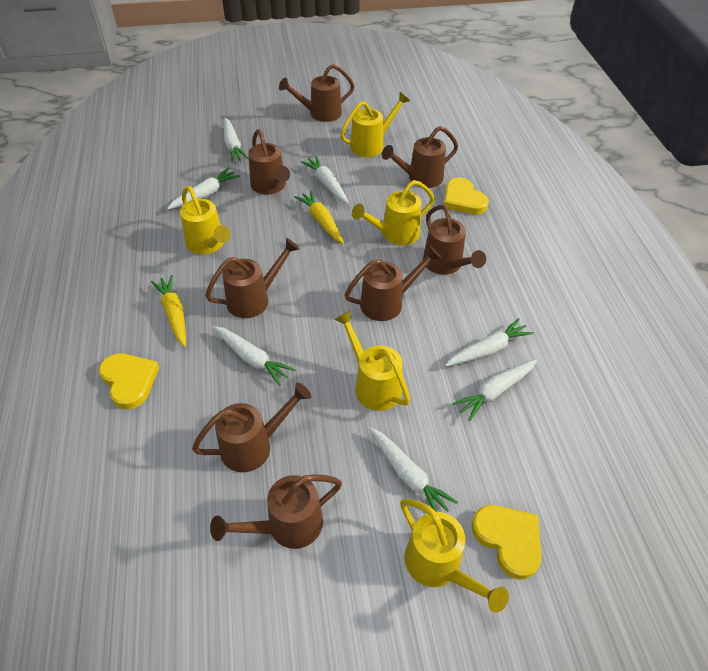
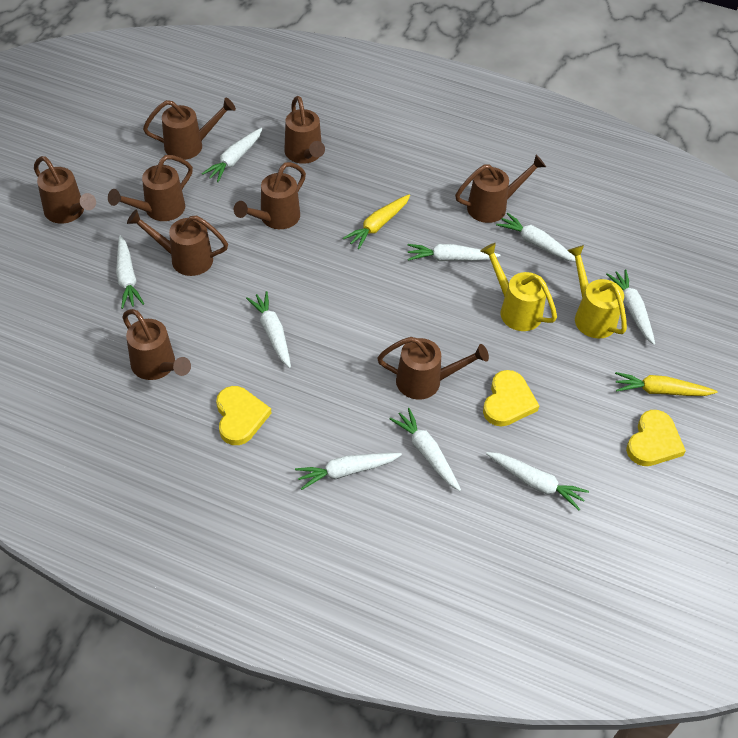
brown watering can: 8 -> 9
white carrot: 7 -> 9
yellow watering can: 5 -> 2

